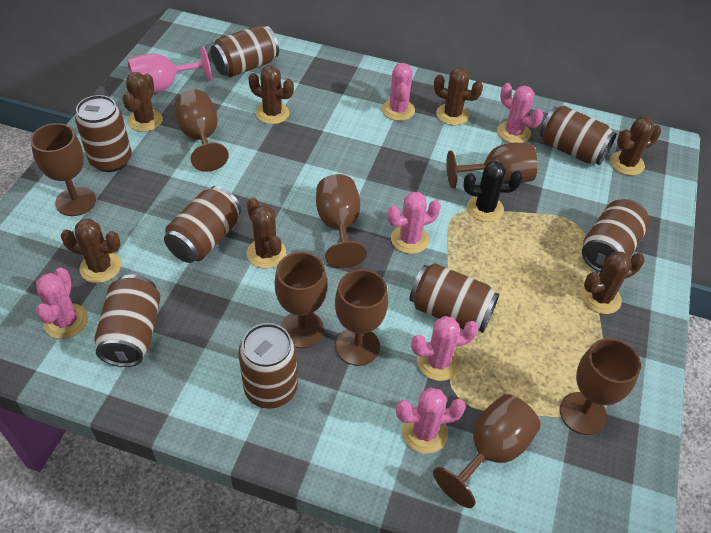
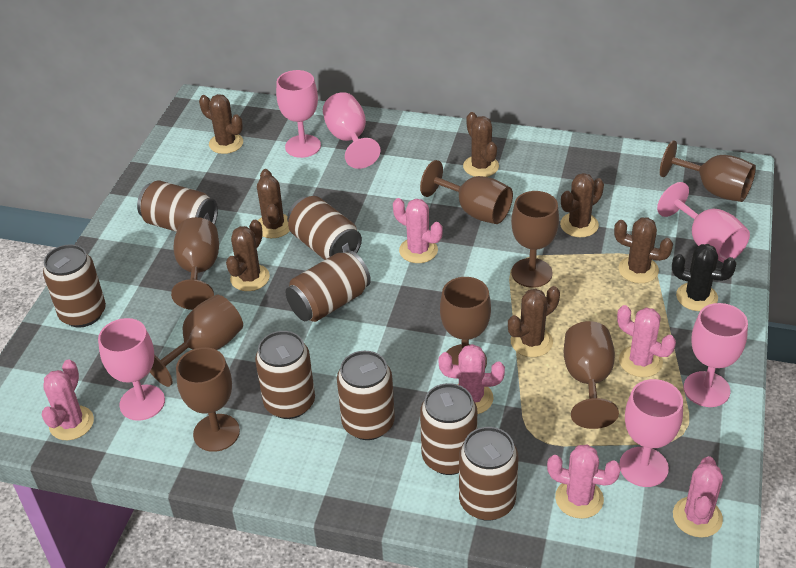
pink goblet: 1 -> 6

